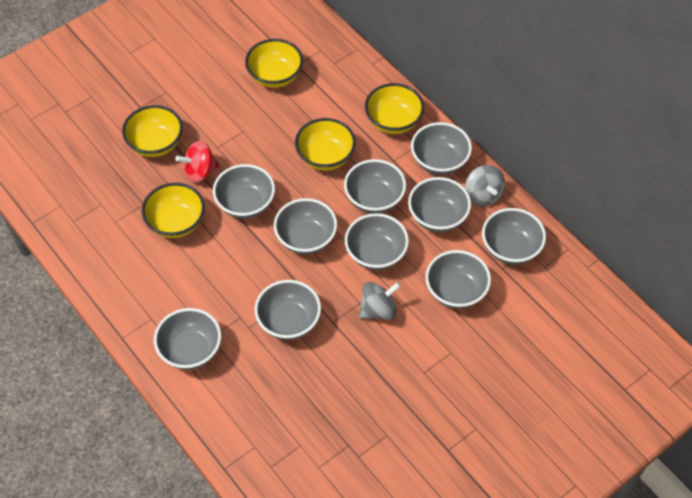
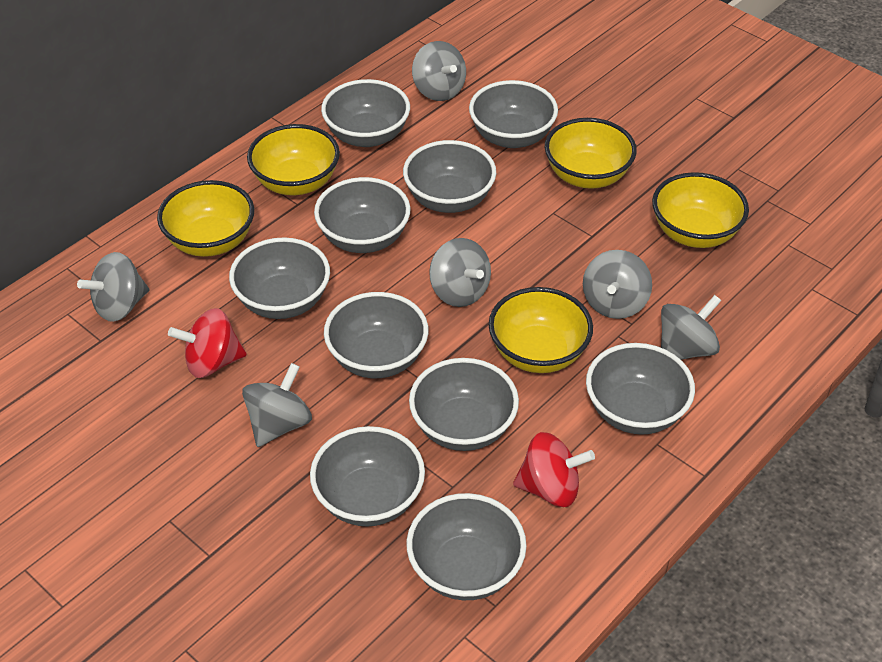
grey spinning top: 2 -> 6
red spinning top: 1 -> 2

